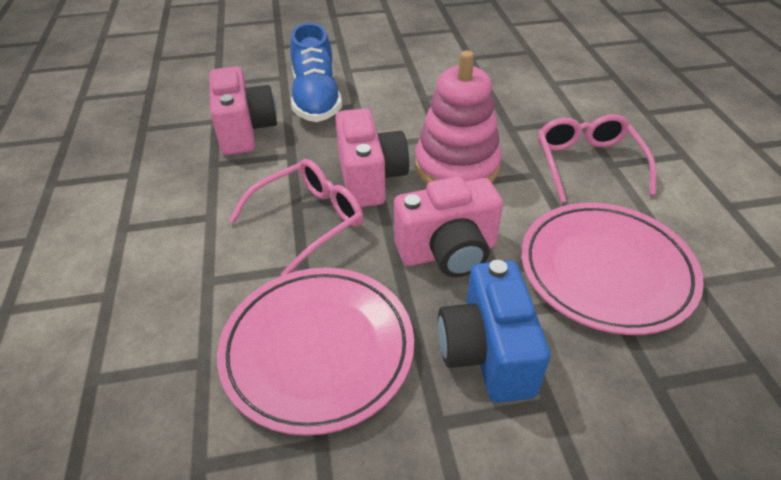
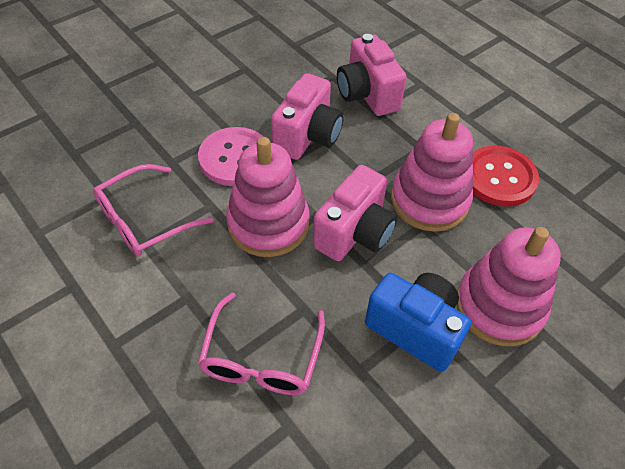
blue shoe: 1 -> 0
pink button: 0 -> 1
pink plate: 2 -> 0
pink stacking toy: 1 -> 3
red button: 0 -> 1

